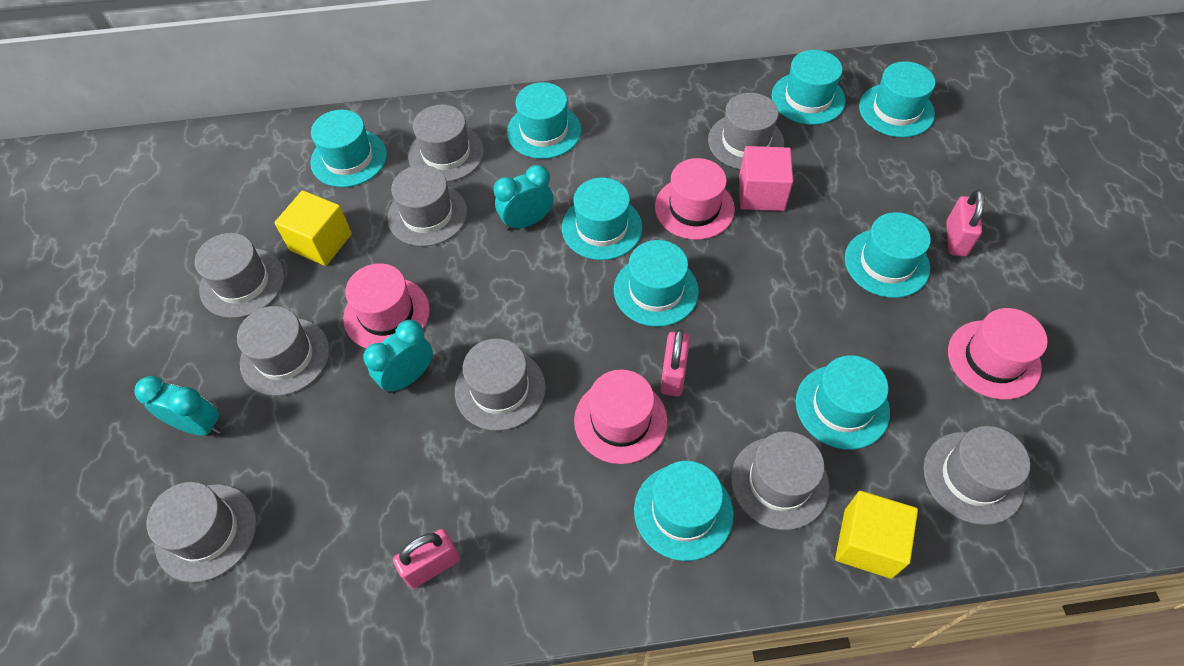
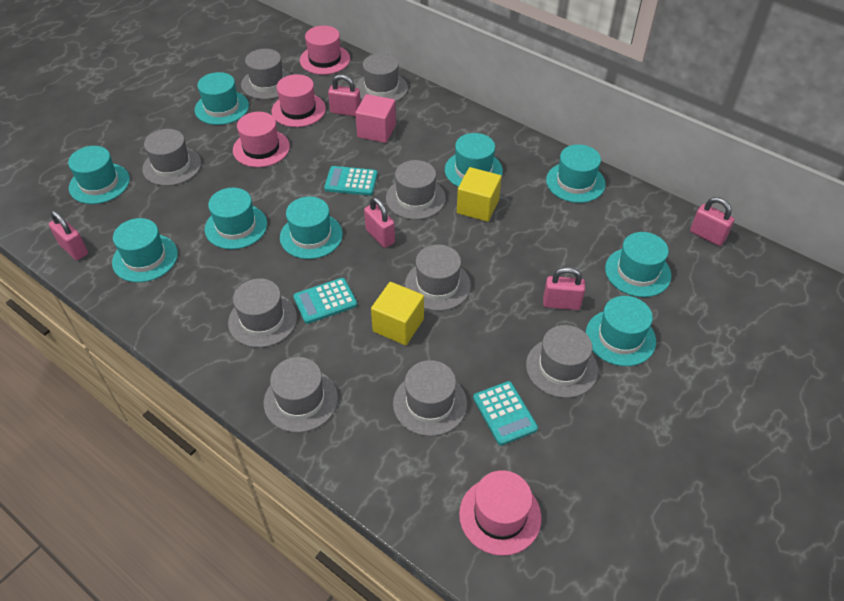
pink padlock: 3 -> 5
turquoise calculator: 0 -> 3
turquoise clock: 3 -> 0

